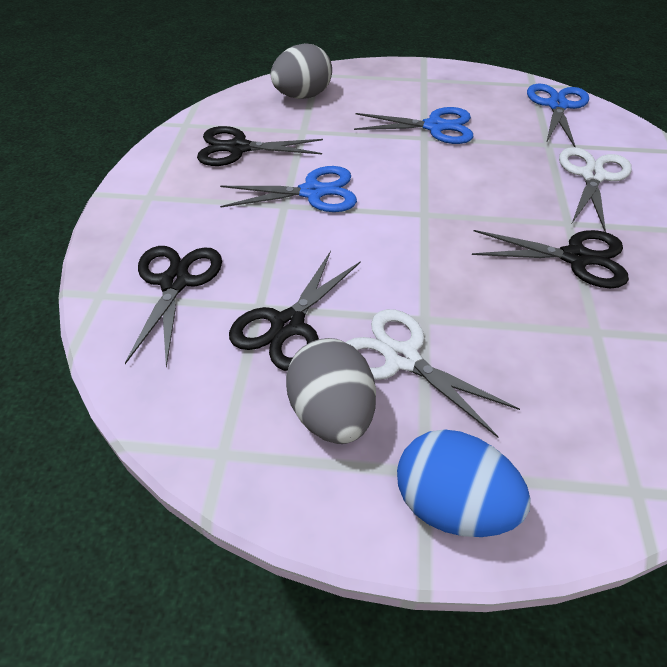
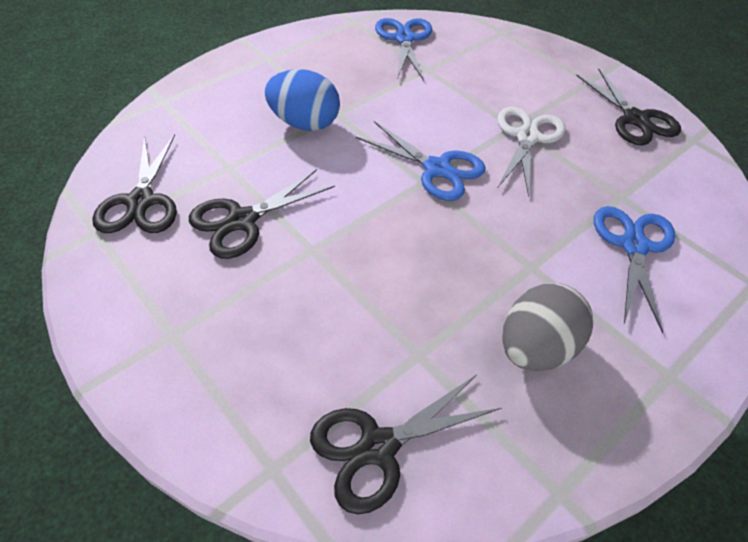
grey egg: 2 -> 1
white scissors: 2 -> 1

